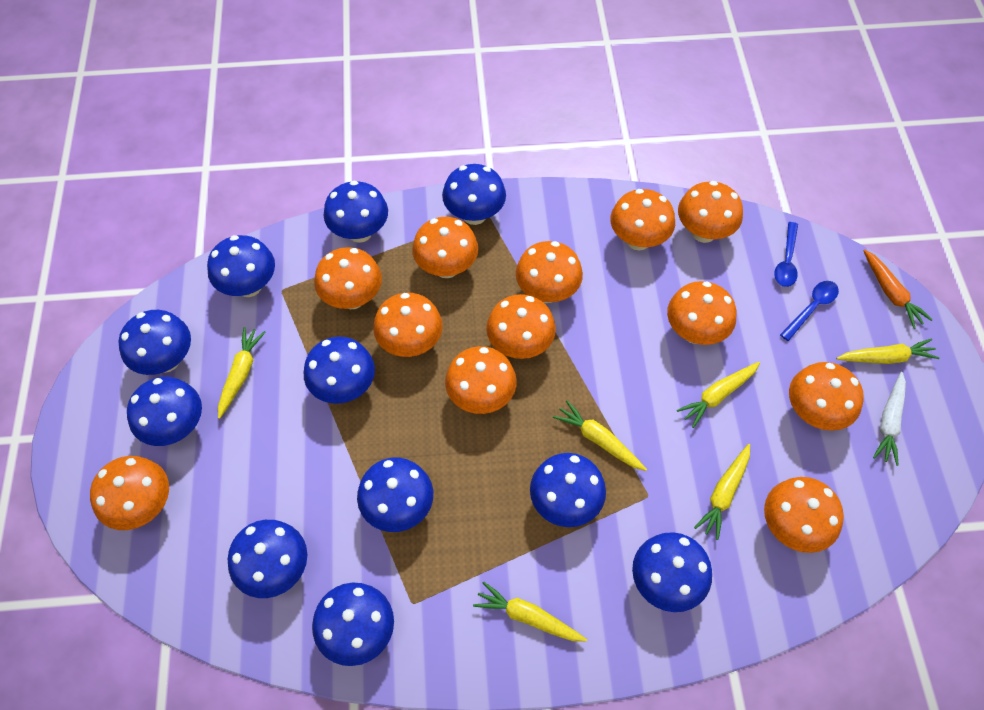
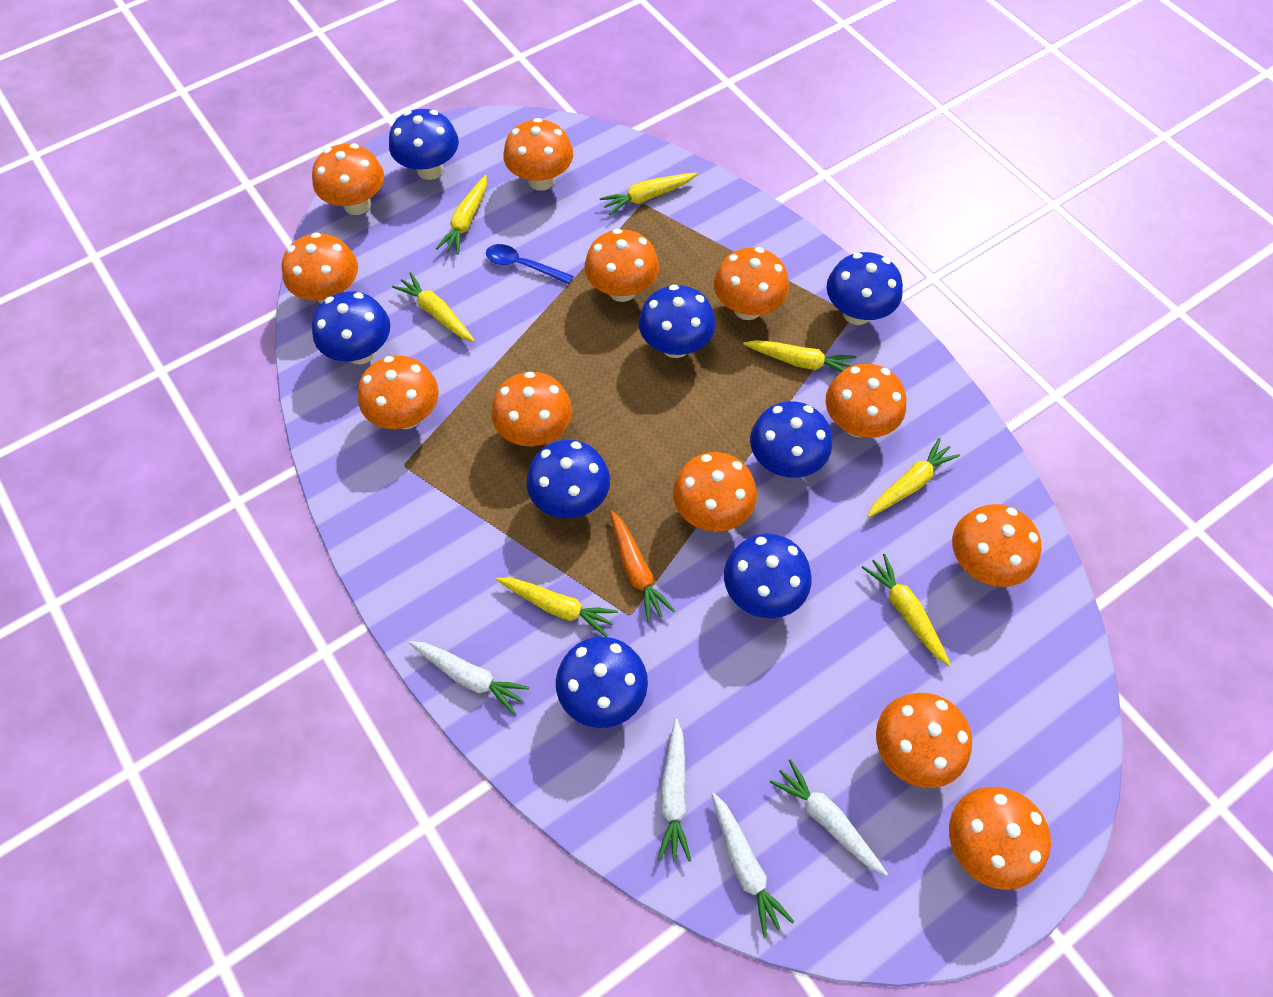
blue mushroom: 11 -> 8
blue spoon: 2 -> 1
white carrot: 1 -> 4
yellow carrot: 6 -> 7

